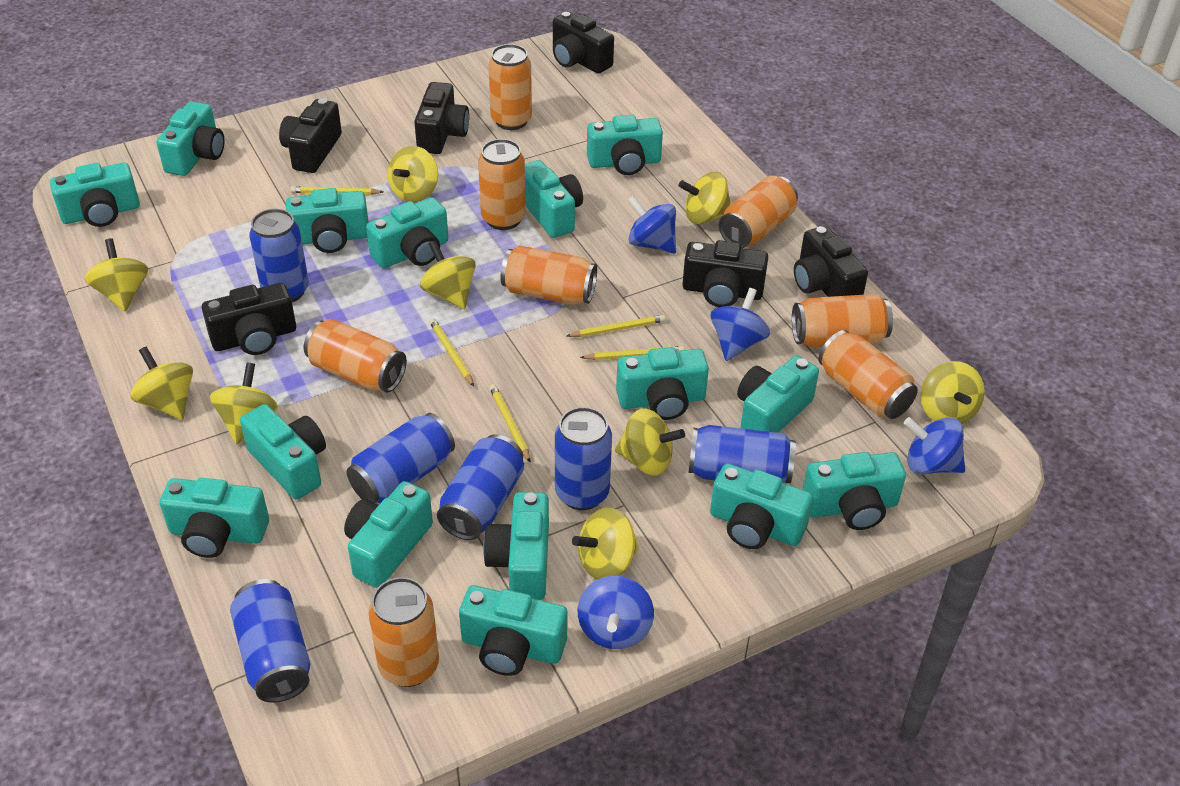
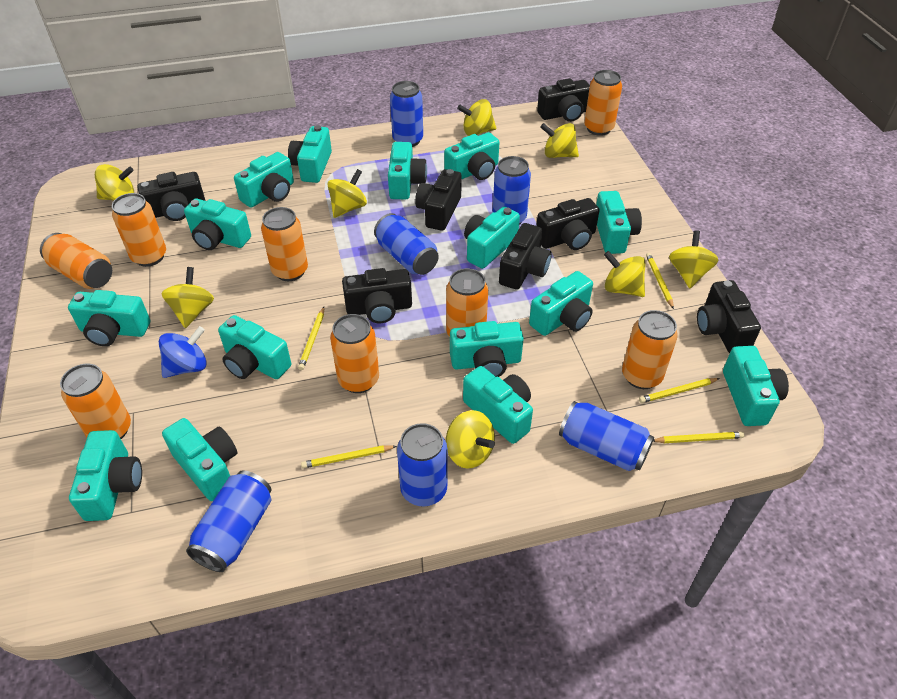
black camera: 6 -> 7
blue spinning top: 4 -> 1
yellow spinning top: 9 -> 8

